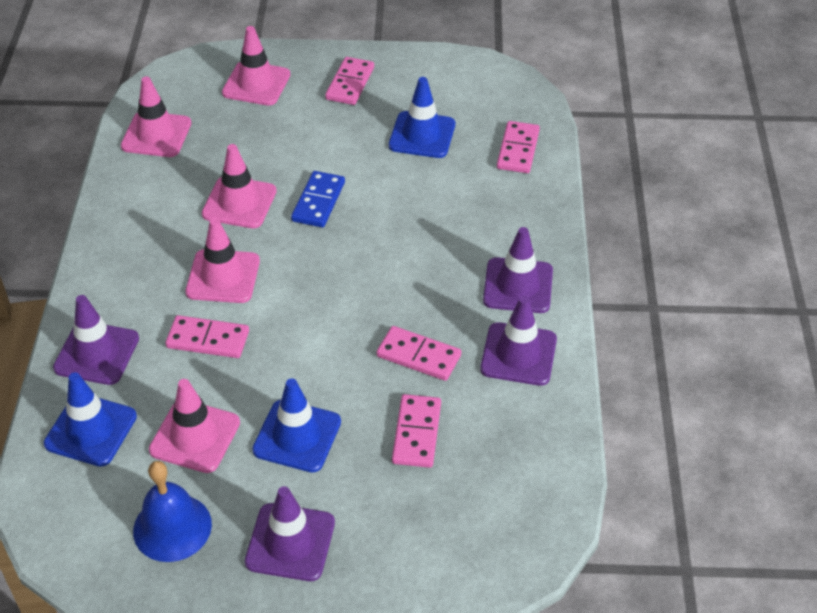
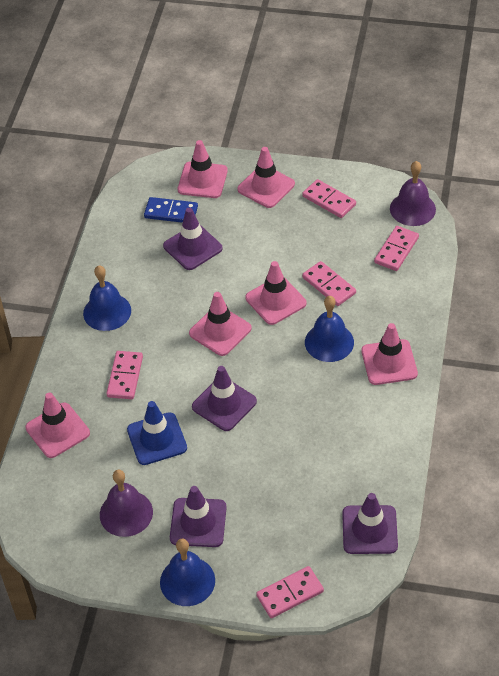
blue bell: 1 -> 3
blue traffic cone: 3 -> 1
pink traffic cone: 5 -> 6
purple bell: 0 -> 2

